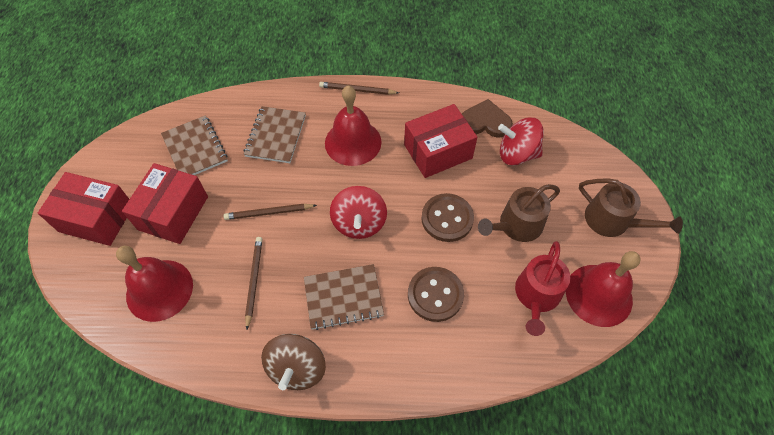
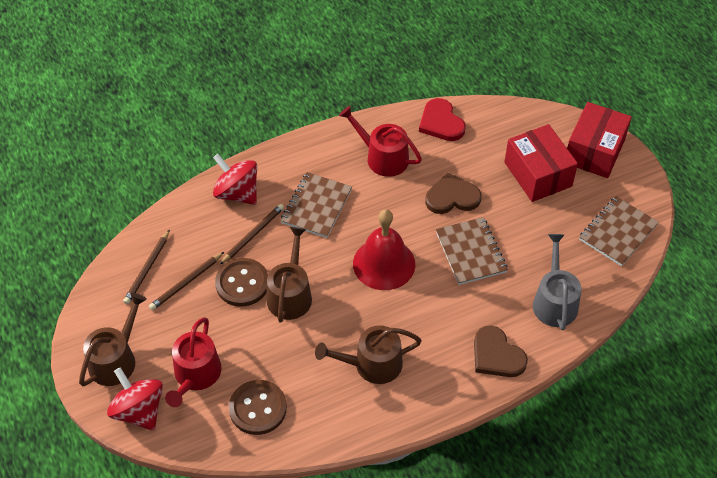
brown heart: 1 -> 2
brown spinning top: 1 -> 0
brown watering can: 2 -> 3
grey watering can: 0 -> 1
red bell: 3 -> 1
red box: 3 -> 2
red heart: 0 -> 1
red watering can: 1 -> 2

